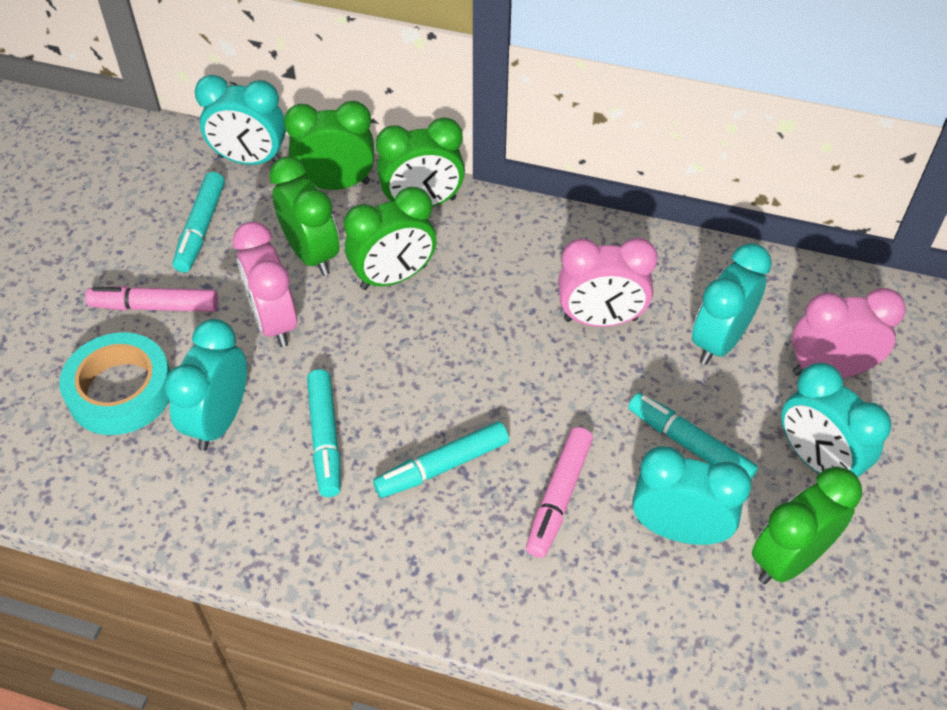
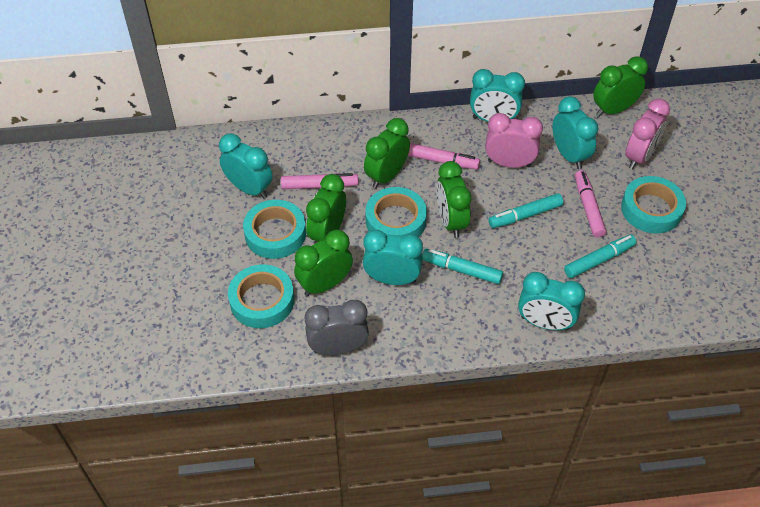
grey clock: 0 -> 1
pink clock: 3 -> 2
pink marker: 2 -> 3
turquoise marker: 4 -> 3
turquoise tape: 1 -> 4

